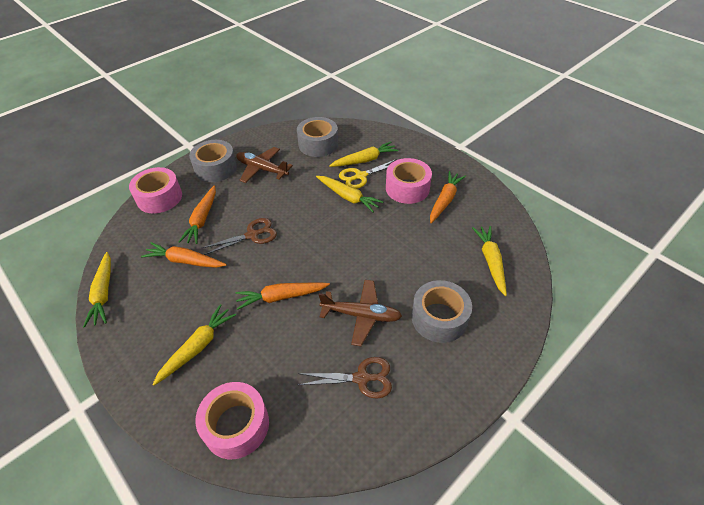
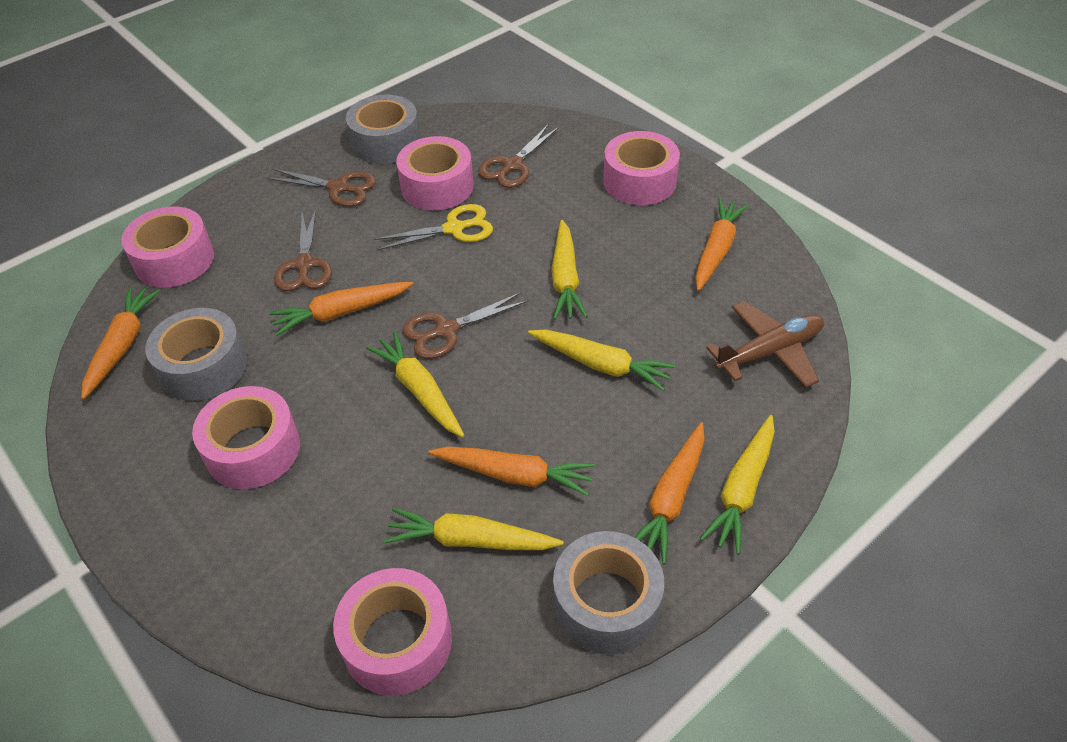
brown plane: 2 -> 1
brown scissors: 2 -> 4
orange carrot: 4 -> 5
pink tape: 3 -> 5

